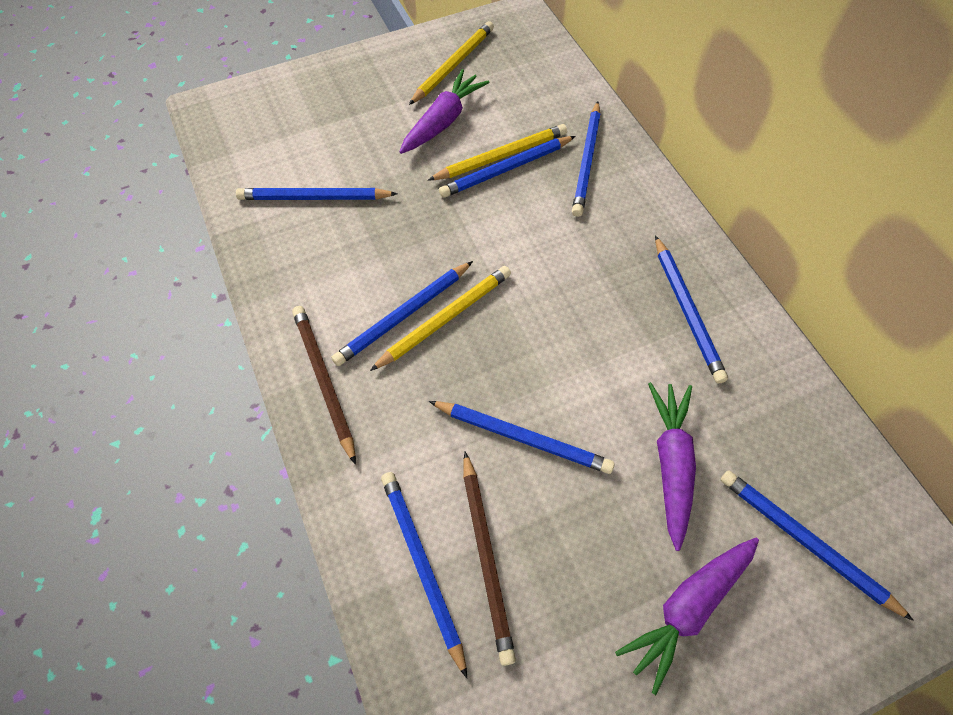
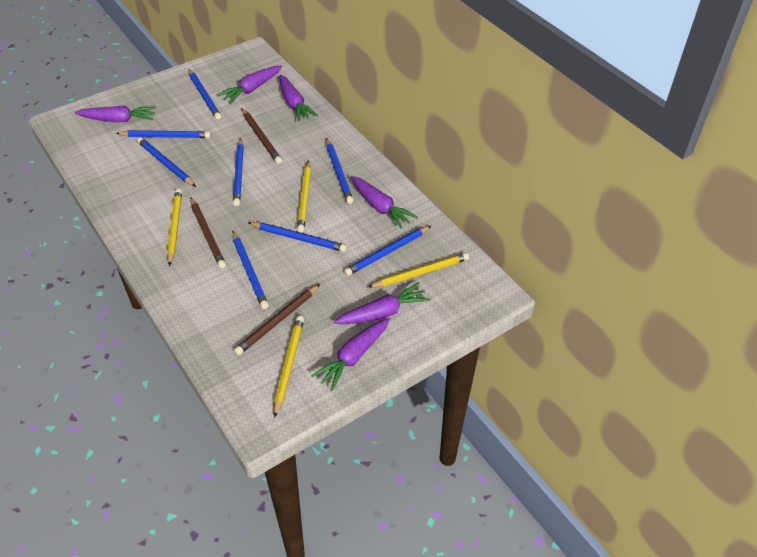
brown pencil: 2 -> 3
purple carrot: 3 -> 6
yellow pencil: 3 -> 4

